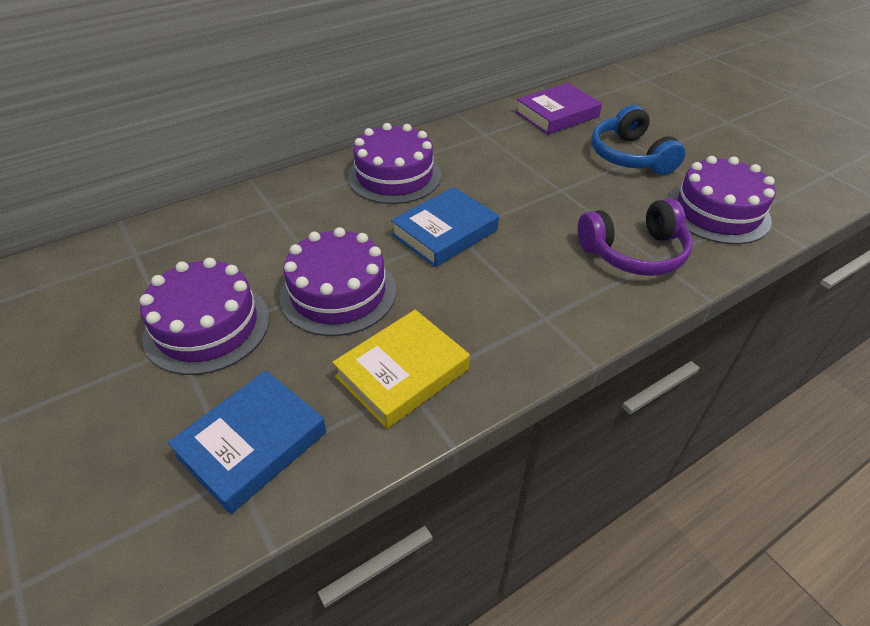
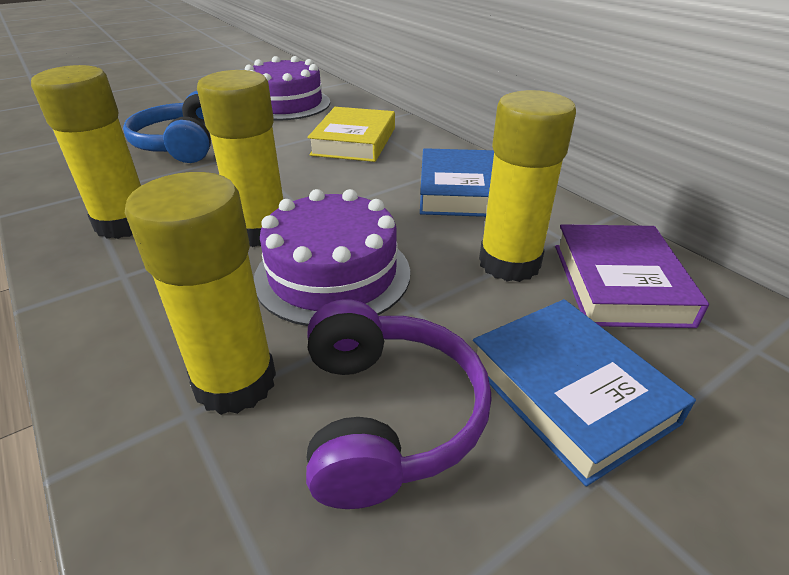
purple cake: 4 -> 2
yellow glue stick: 0 -> 4

